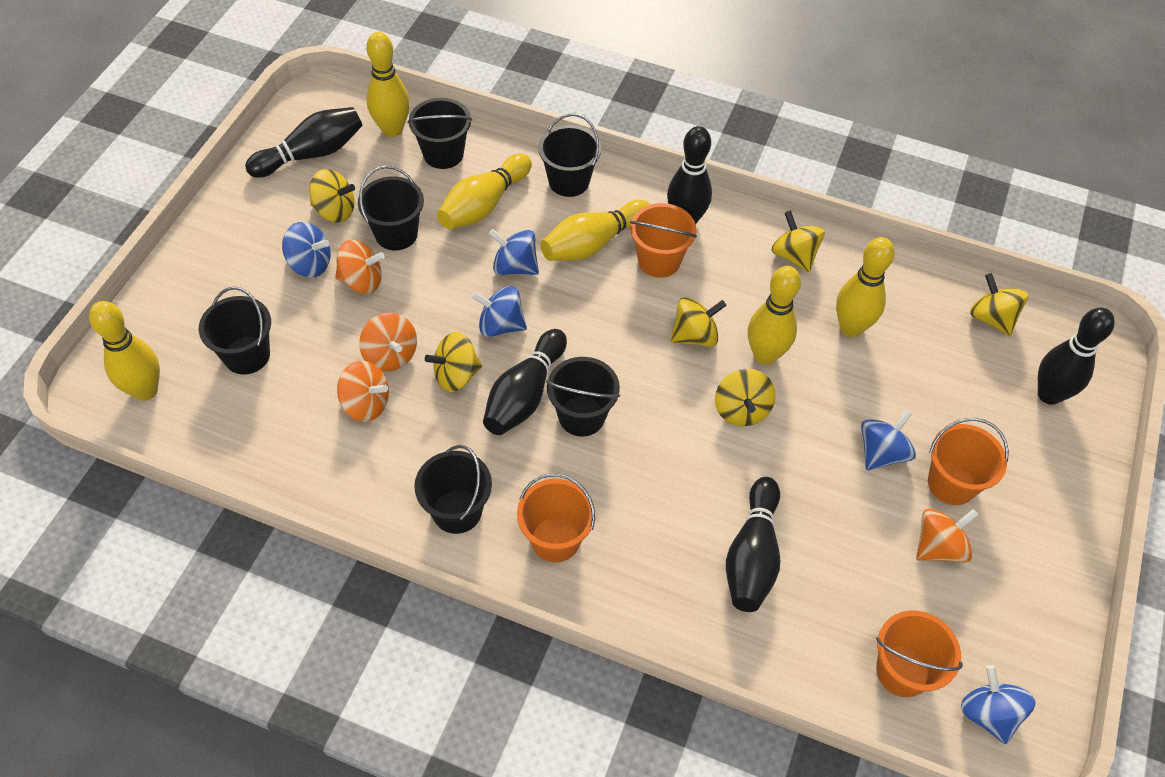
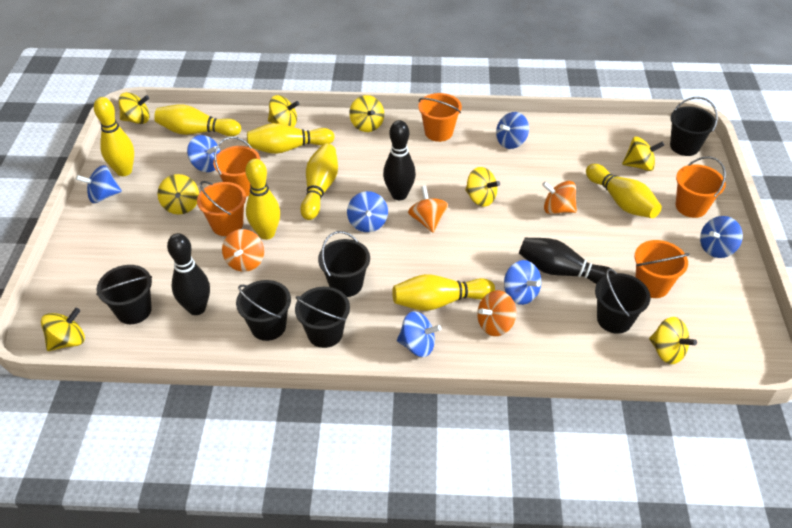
black bowling pin: 5 -> 3
blue spinning top: 5 -> 7
orange bucket: 4 -> 5
yellow bowling pin: 6 -> 7
yellow spinning top: 6 -> 8

